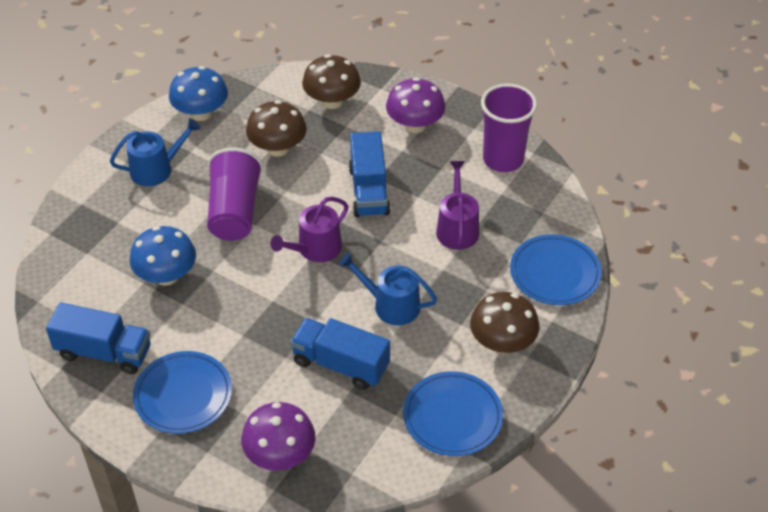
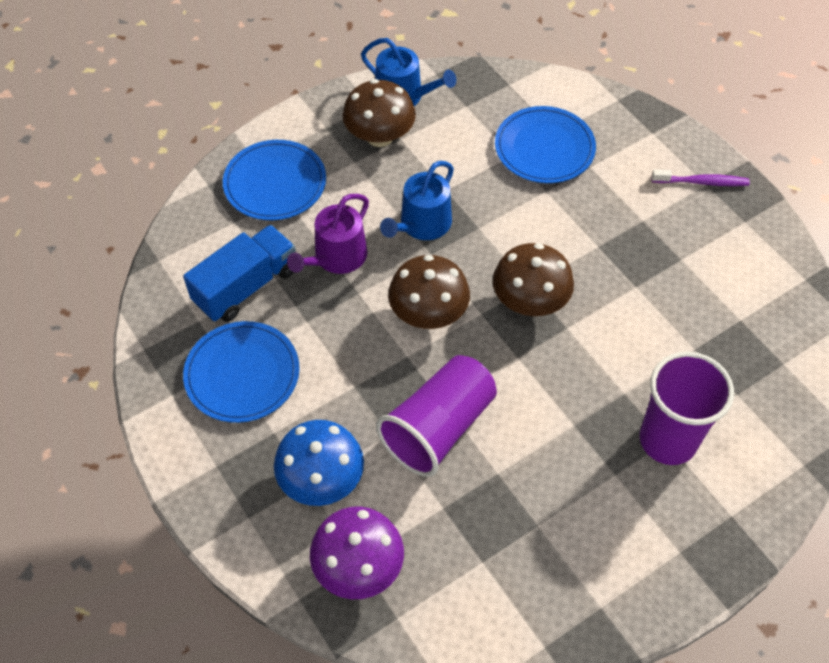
blue mushroom: 2 -> 1
blue truck: 3 -> 1
purple mushroom: 2 -> 1
purple toothbrush: 0 -> 1
purple watering can: 2 -> 1

